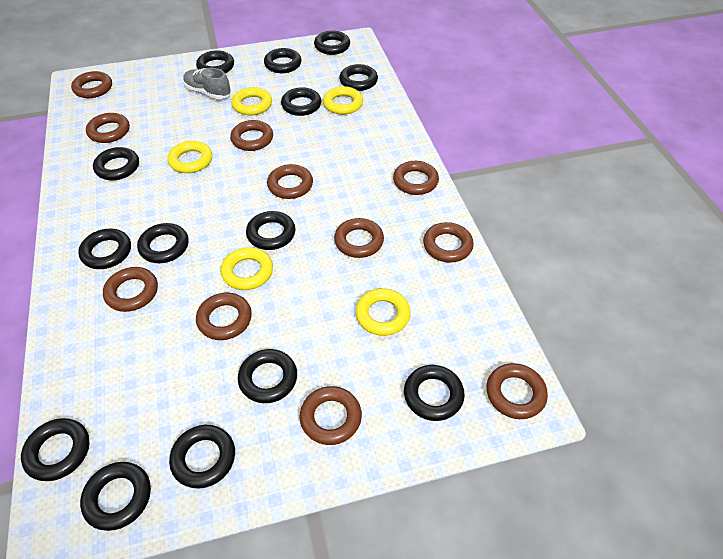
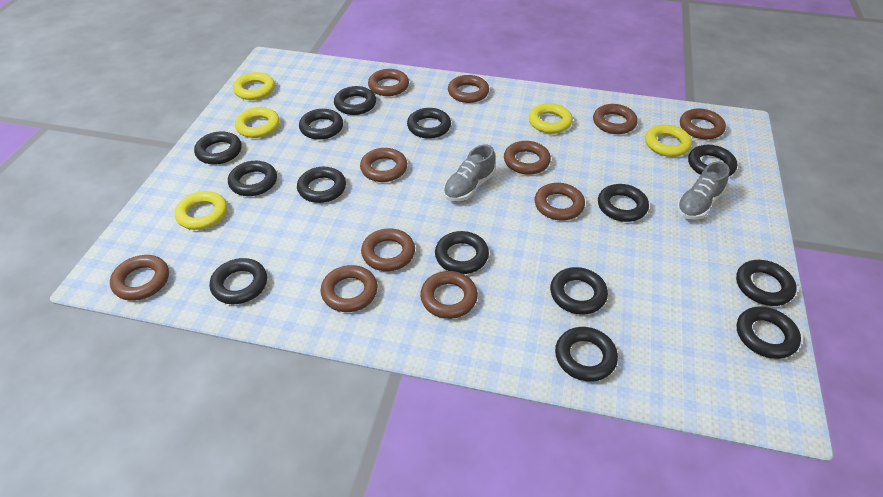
grey shoe: 1 -> 2

